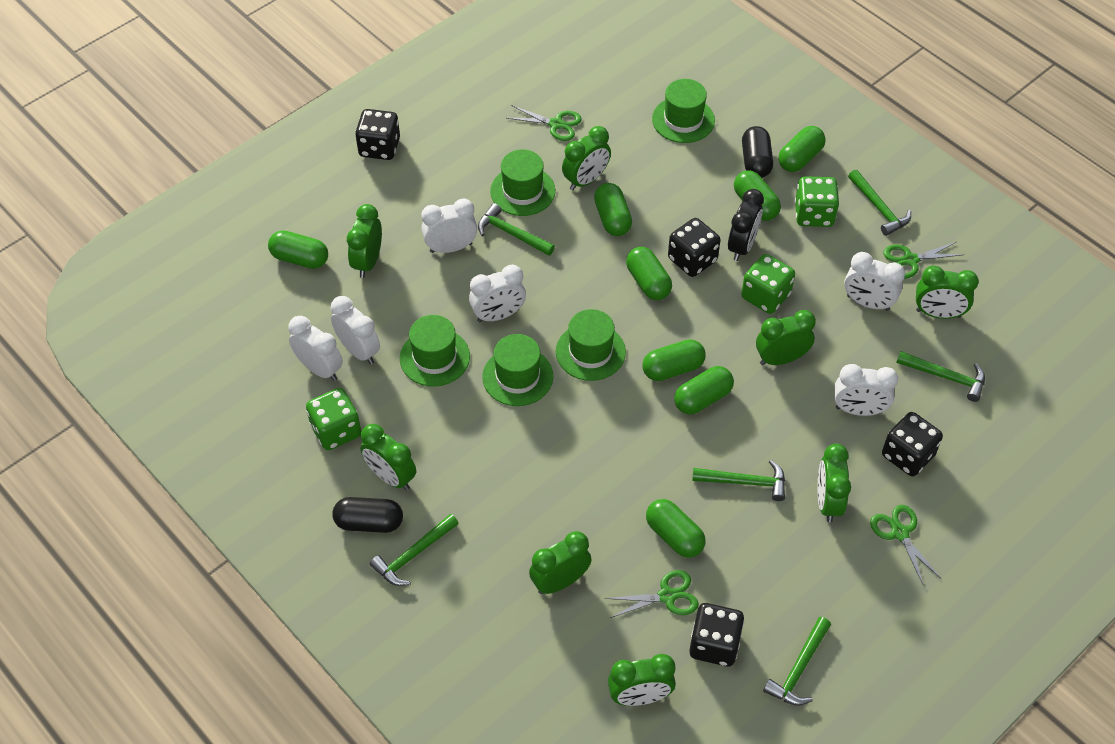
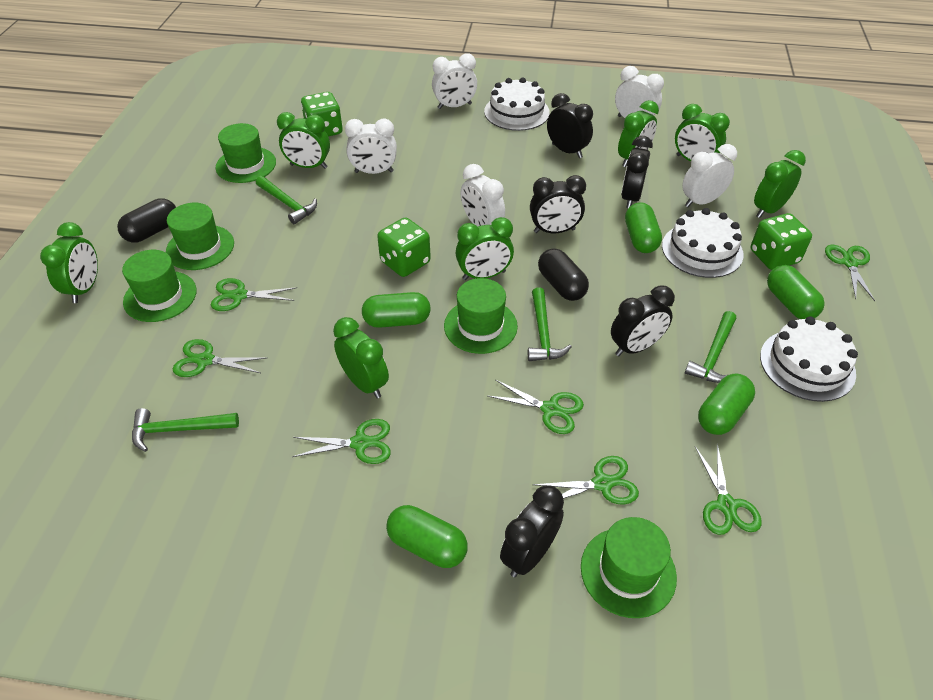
black clock: 1 -> 5
black dice: 4 -> 0
green capsule: 8 -> 5
green clock: 8 -> 7
green hammer: 6 -> 4
green scissors: 4 -> 7
white cake: 0 -> 3
white clock: 6 -> 5

